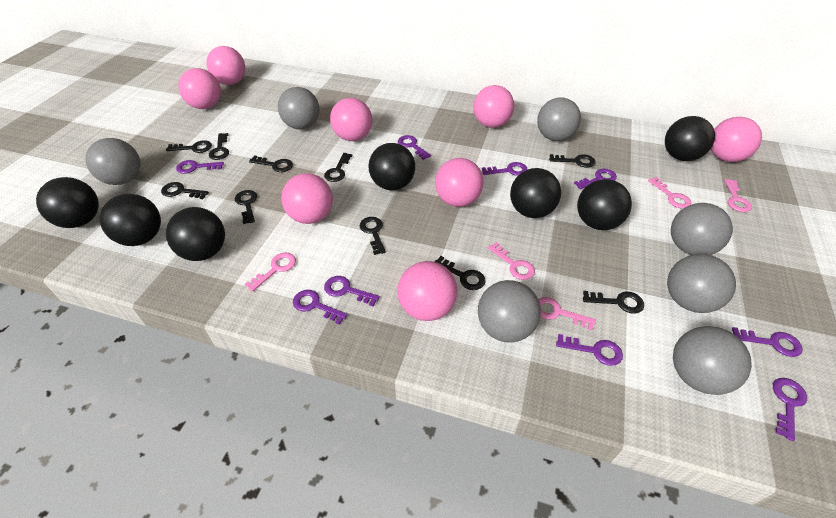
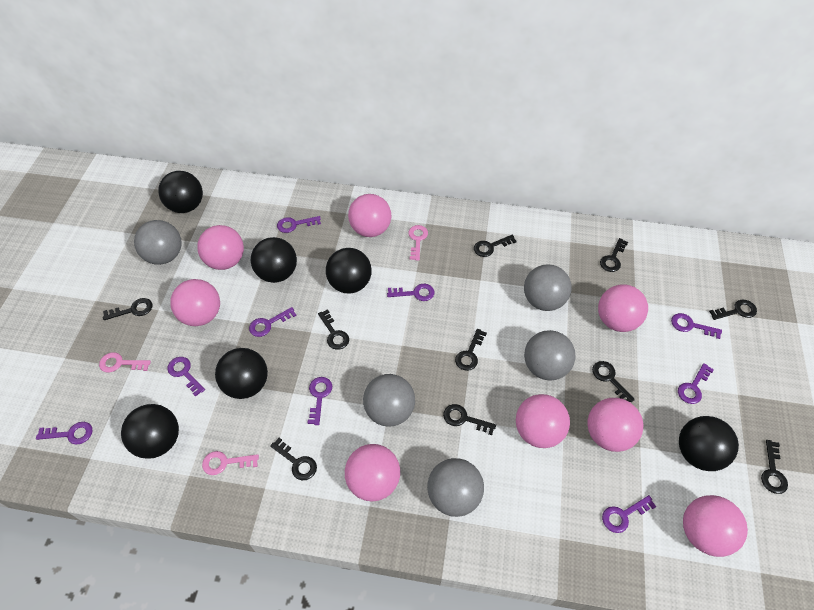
black ball: 7 -> 6
grey ball: 7 -> 5
pink key: 5 -> 3

